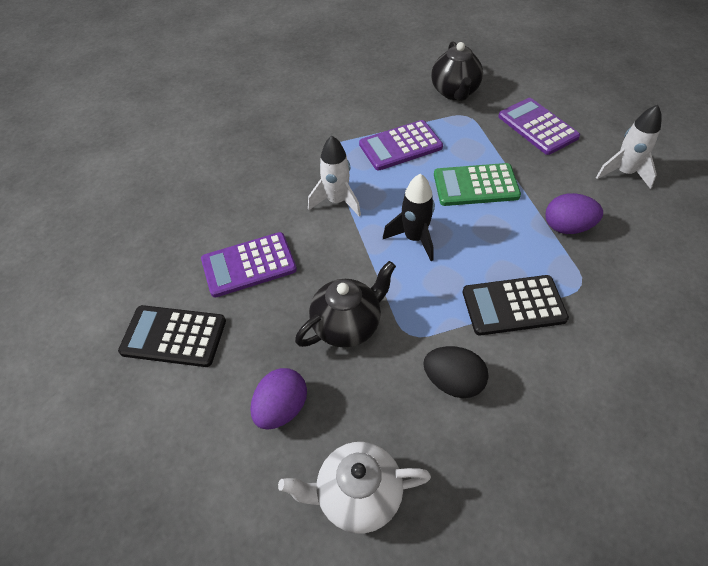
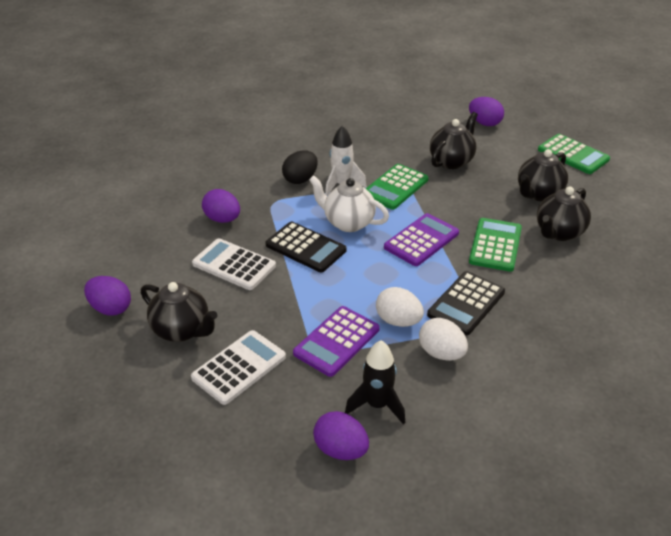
black teapot: 2 -> 4
green calculator: 1 -> 3
purple calculator: 3 -> 2
purple egg: 2 -> 4
white calculator: 0 -> 2
white egg: 0 -> 2
white rocket: 2 -> 1

